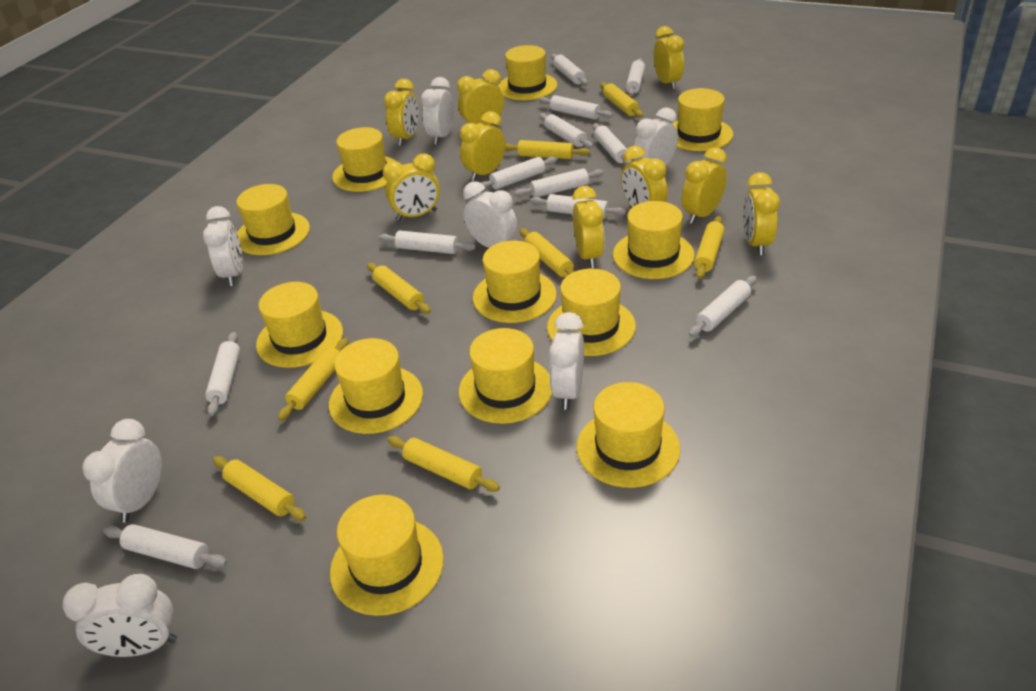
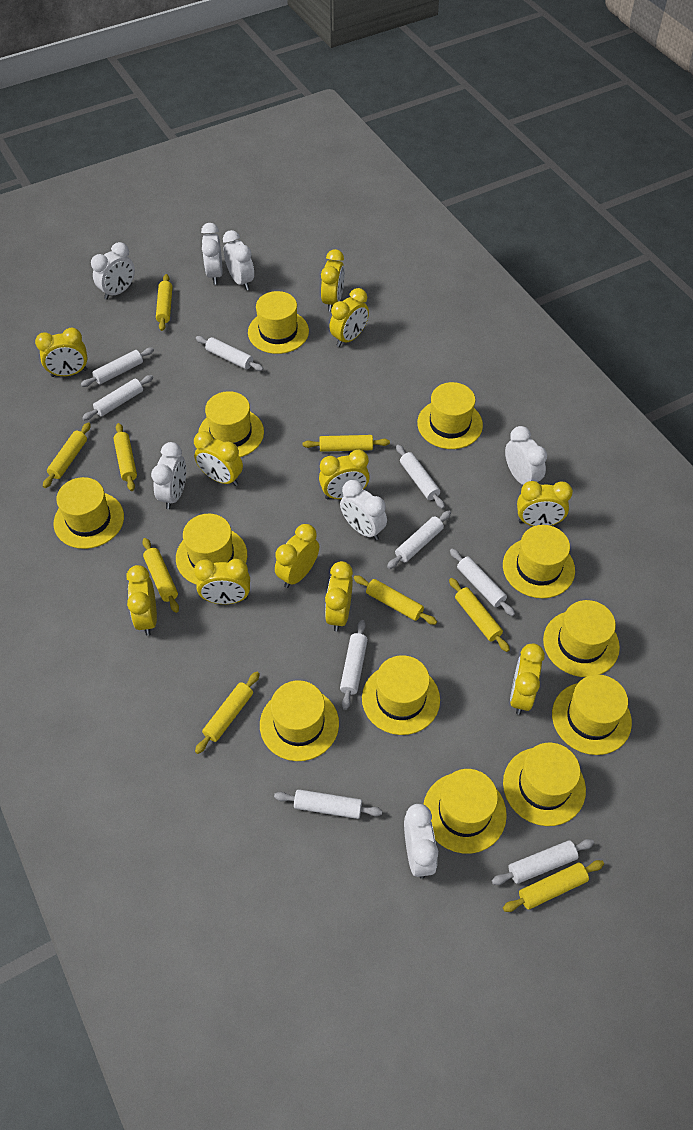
white rolling pin: 12 -> 9
yellow clock: 9 -> 11
yellow rolling pin: 8 -> 9

